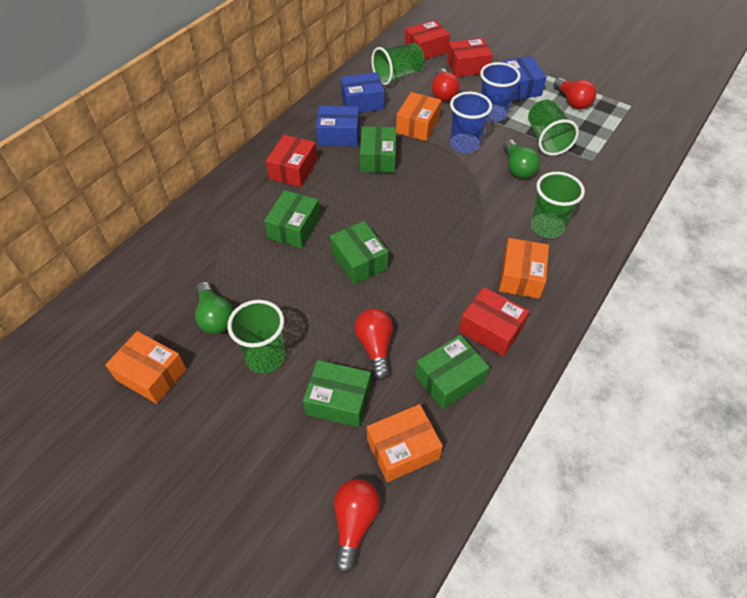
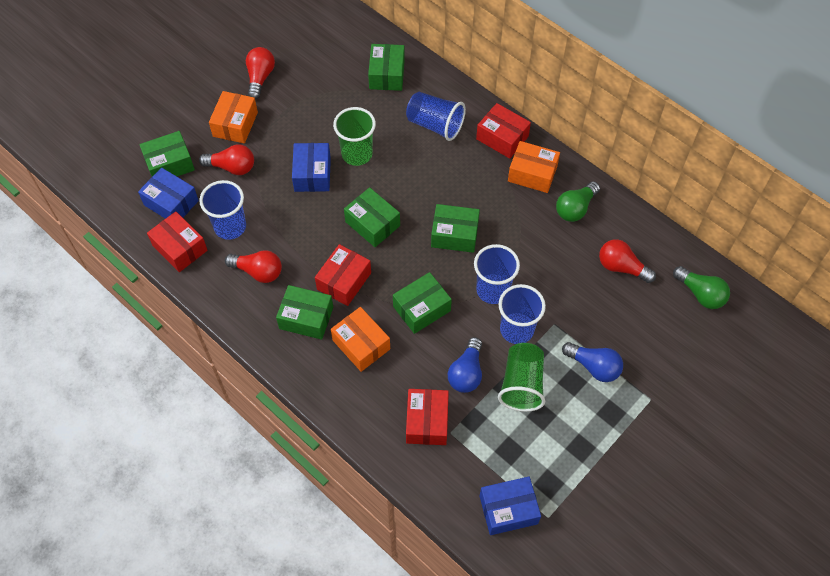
blue cup: 2 -> 4
blue light bulb: 0 -> 2
green box: 5 -> 6
green cup: 4 -> 2
orange box: 4 -> 3

